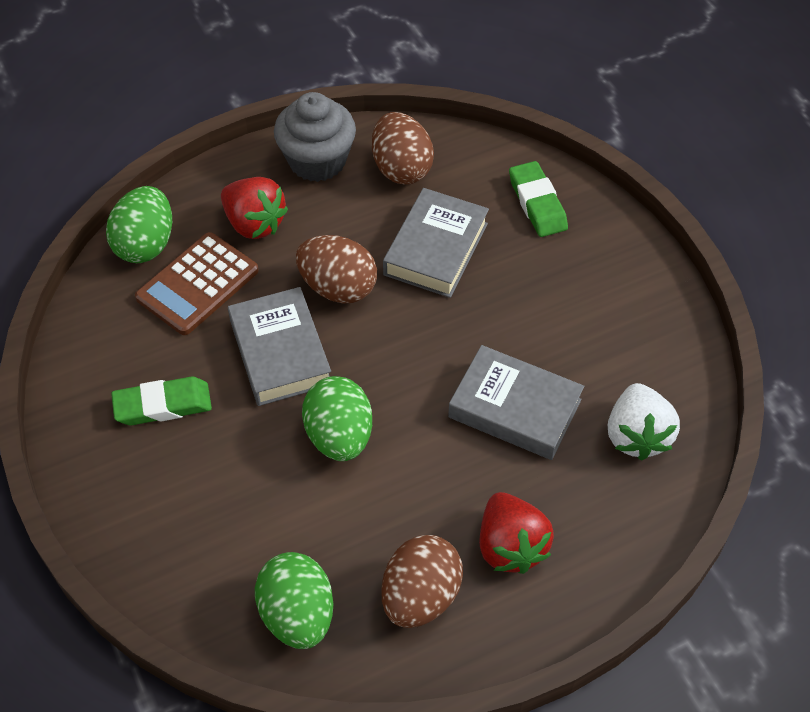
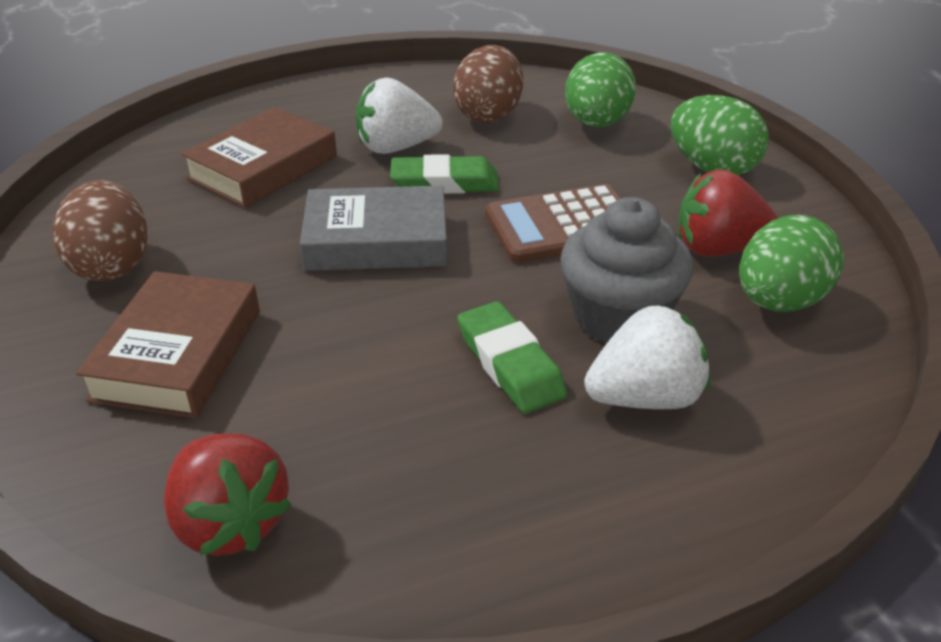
brown book: 0 -> 2
brown egg: 3 -> 2
grey book: 3 -> 1
white strawberry: 1 -> 2

